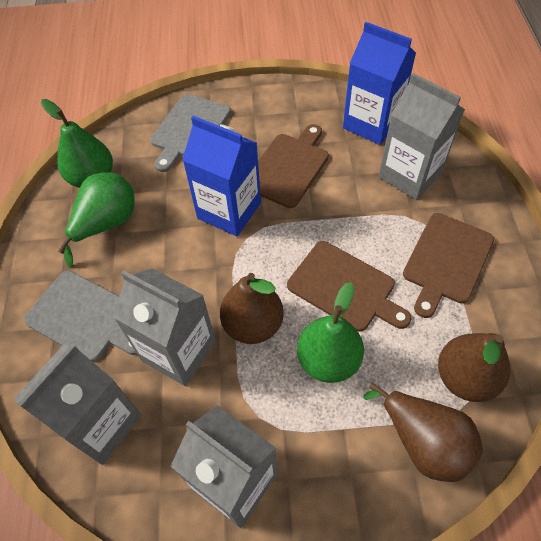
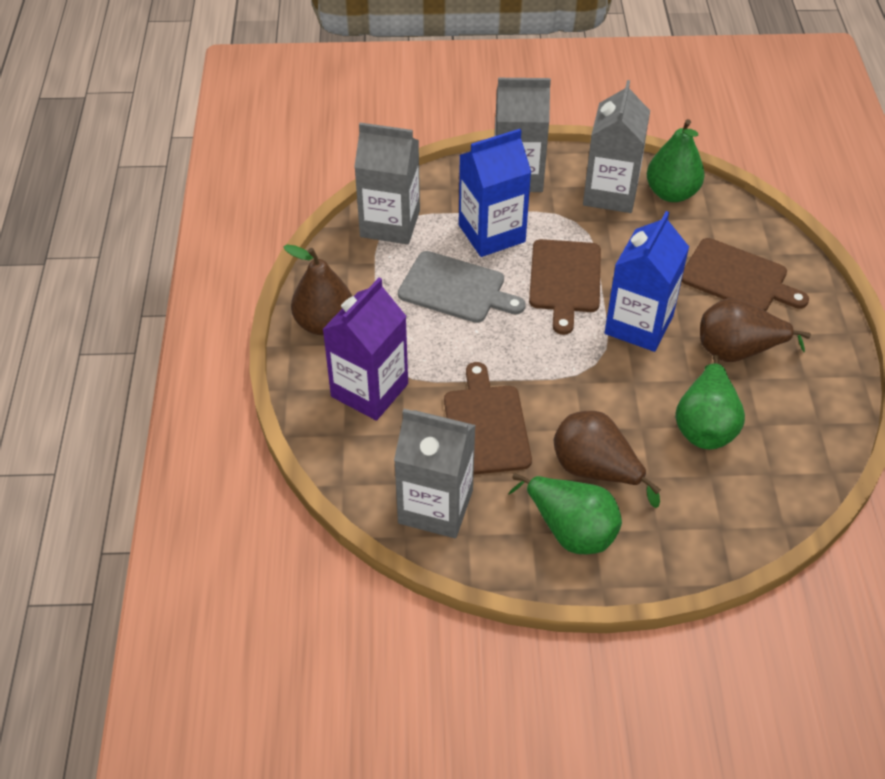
grey cutting board: 2 -> 1
purple carton: 0 -> 1

